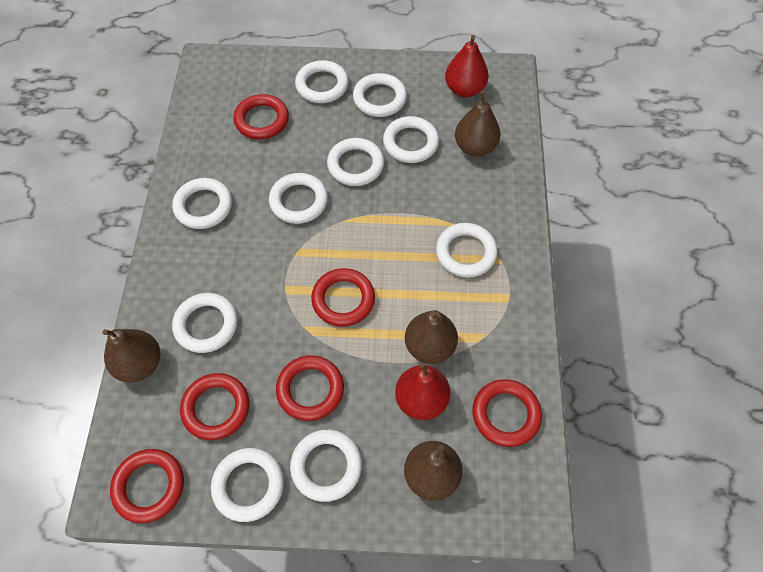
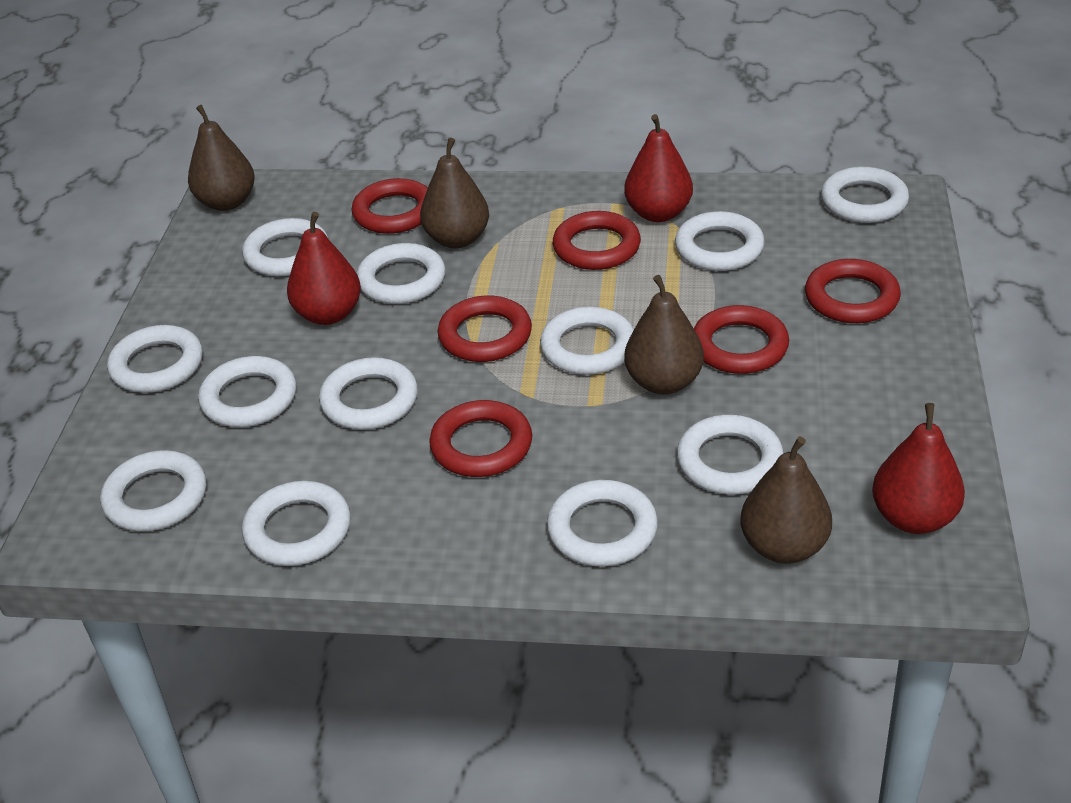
red pear: 2 -> 3
white ring: 10 -> 12

